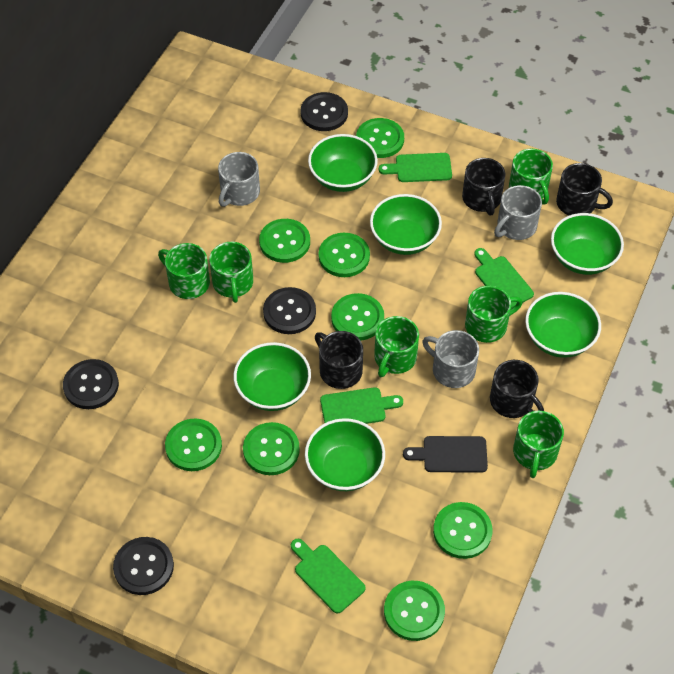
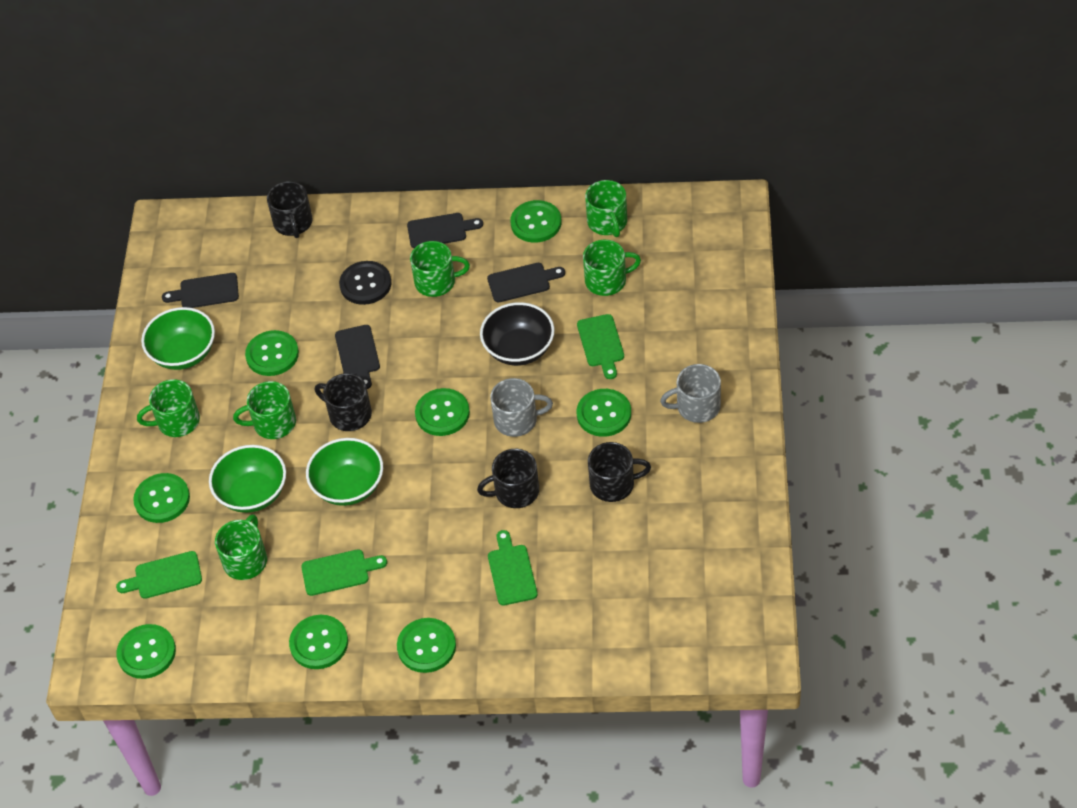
black bowl: 0 -> 1
black button: 4 -> 1
black cutting board: 1 -> 4
green bowl: 6 -> 3
grey mug: 3 -> 2

